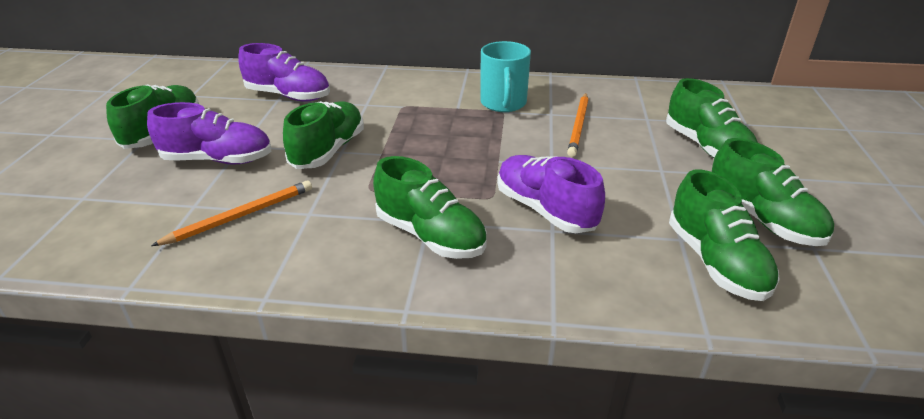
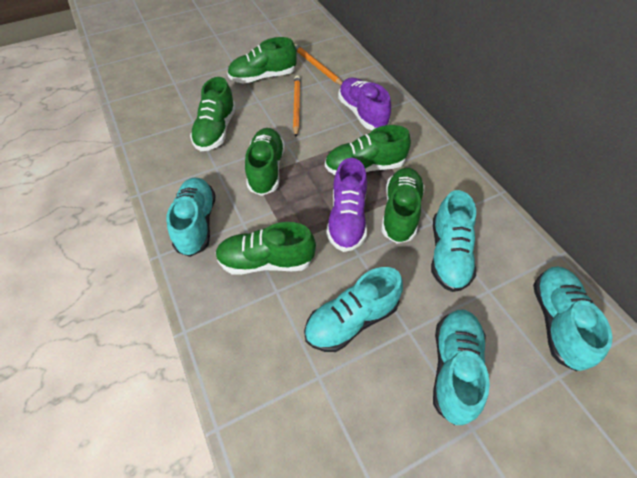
purple shoe: 3 -> 2
turquoise mug: 1 -> 0
turquoise shoe: 0 -> 5

